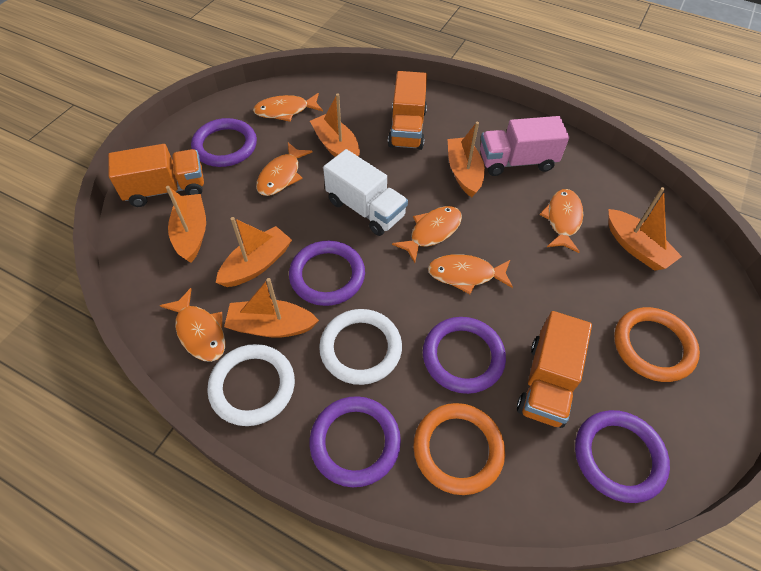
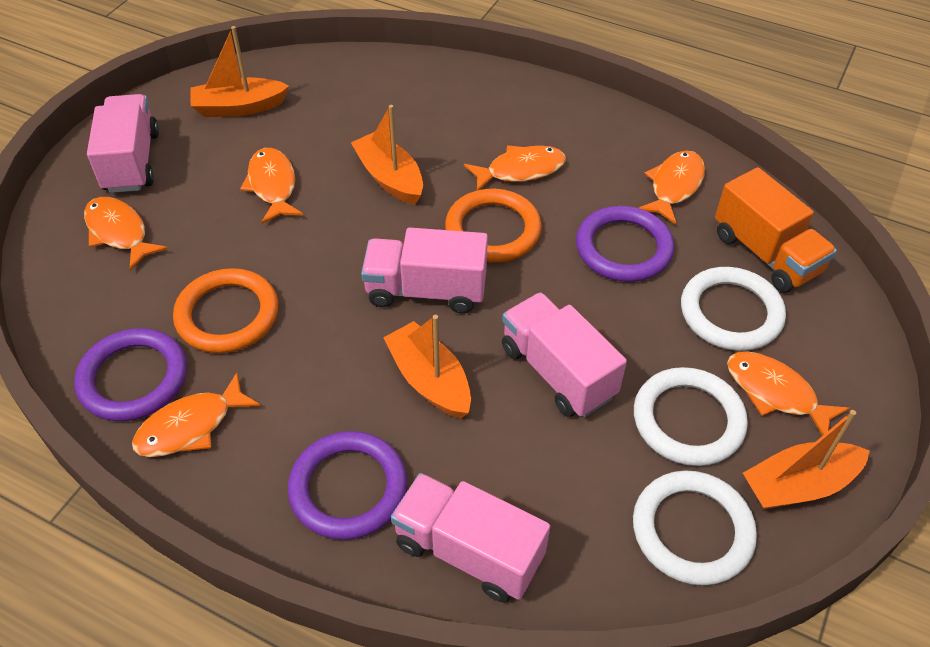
orange boat: 6 -> 4
orange truck: 3 -> 1
pink truck: 1 -> 4
purple ring: 5 -> 3
white ring: 2 -> 3
white truck: 1 -> 0

